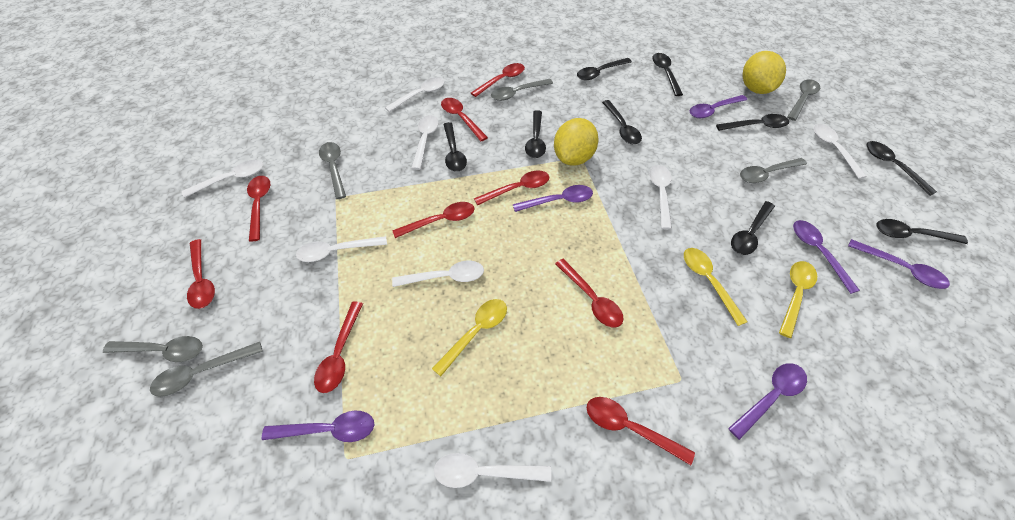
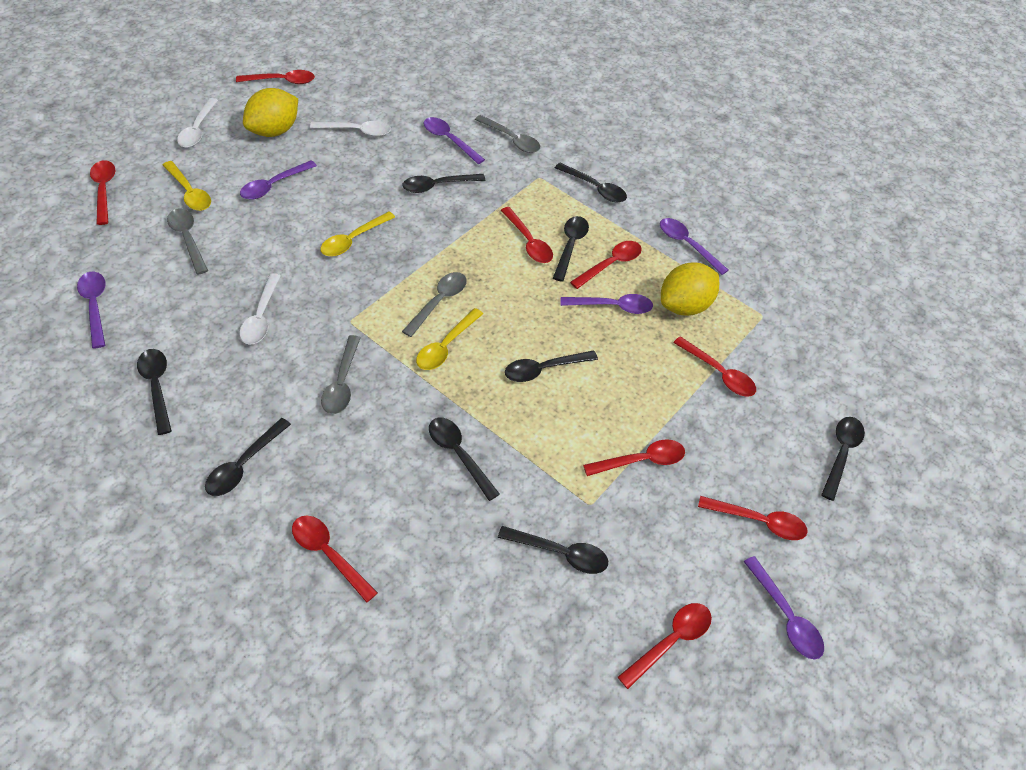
grey spoon: 6 -> 4
white spoon: 8 -> 3

